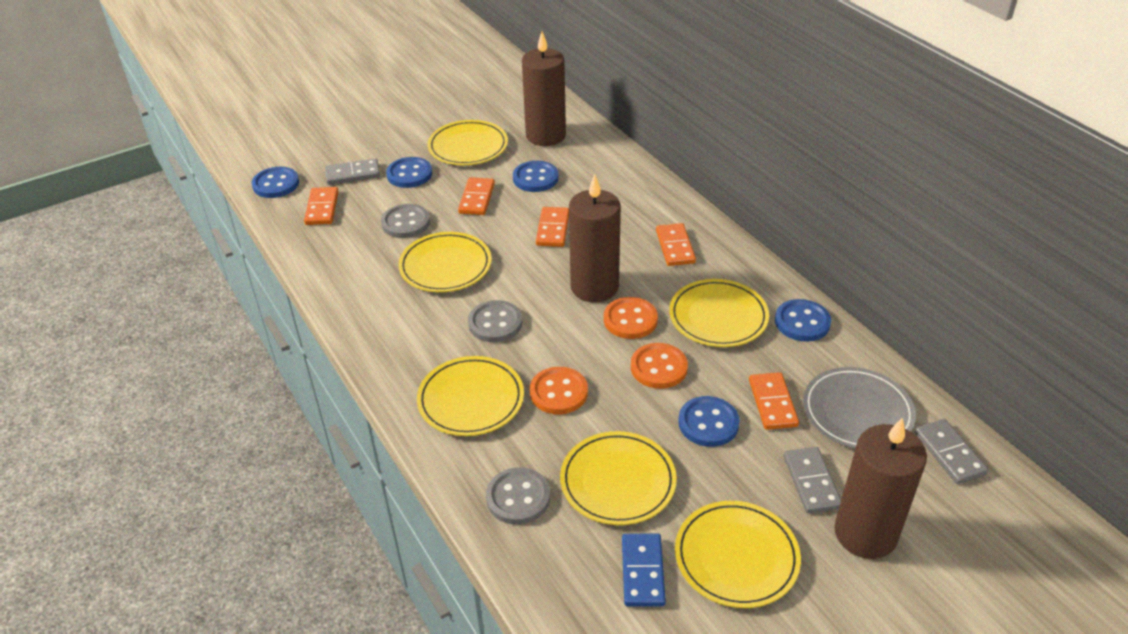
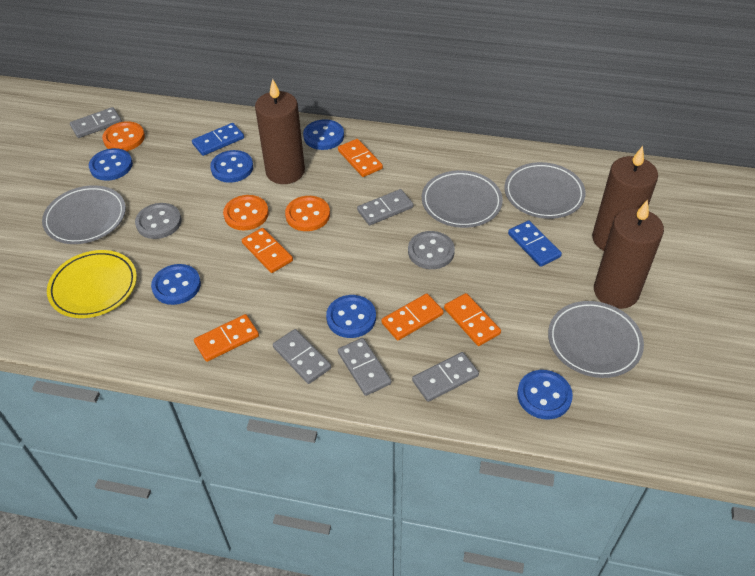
blue button: 5 -> 6
blue domino: 1 -> 2
grey button: 3 -> 2
grey domino: 3 -> 5
grey plate: 1 -> 4
yellow plate: 6 -> 1

